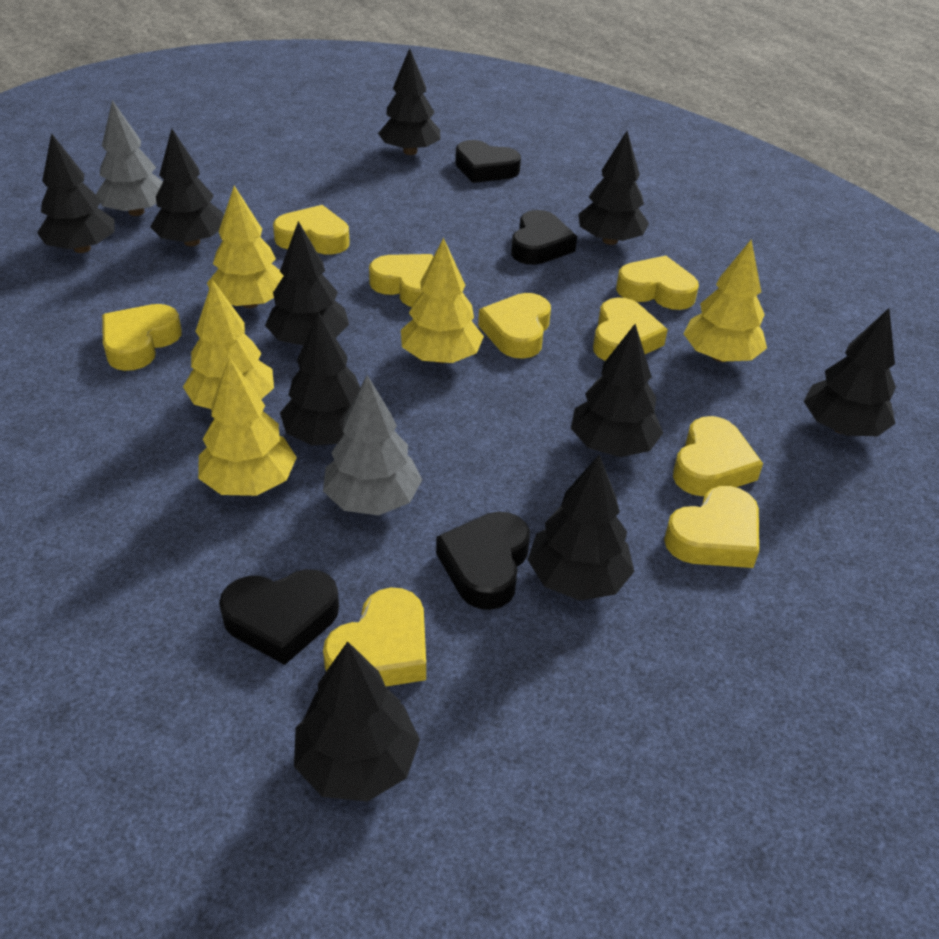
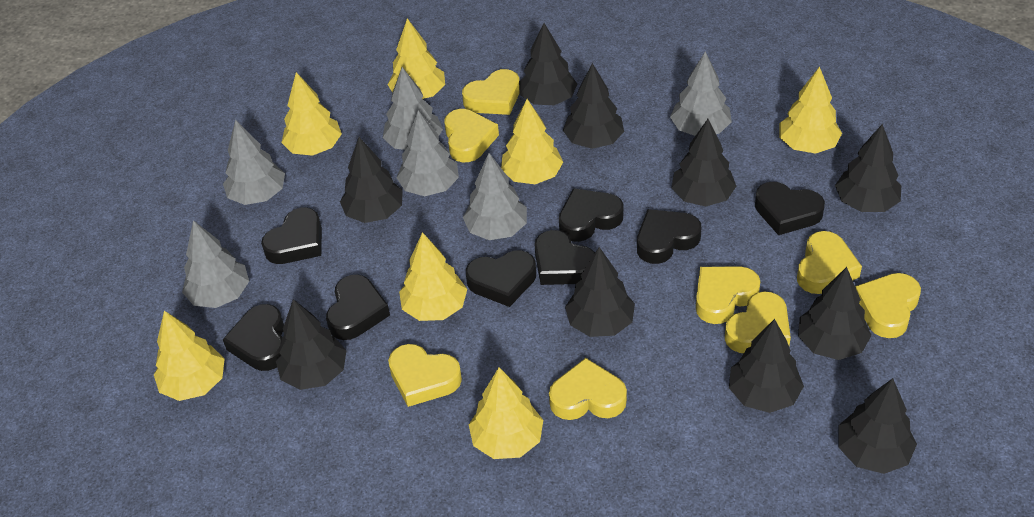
black heart: 4 -> 8
grey tree: 2 -> 6
yellow heart: 9 -> 8
yellow tree: 5 -> 7

